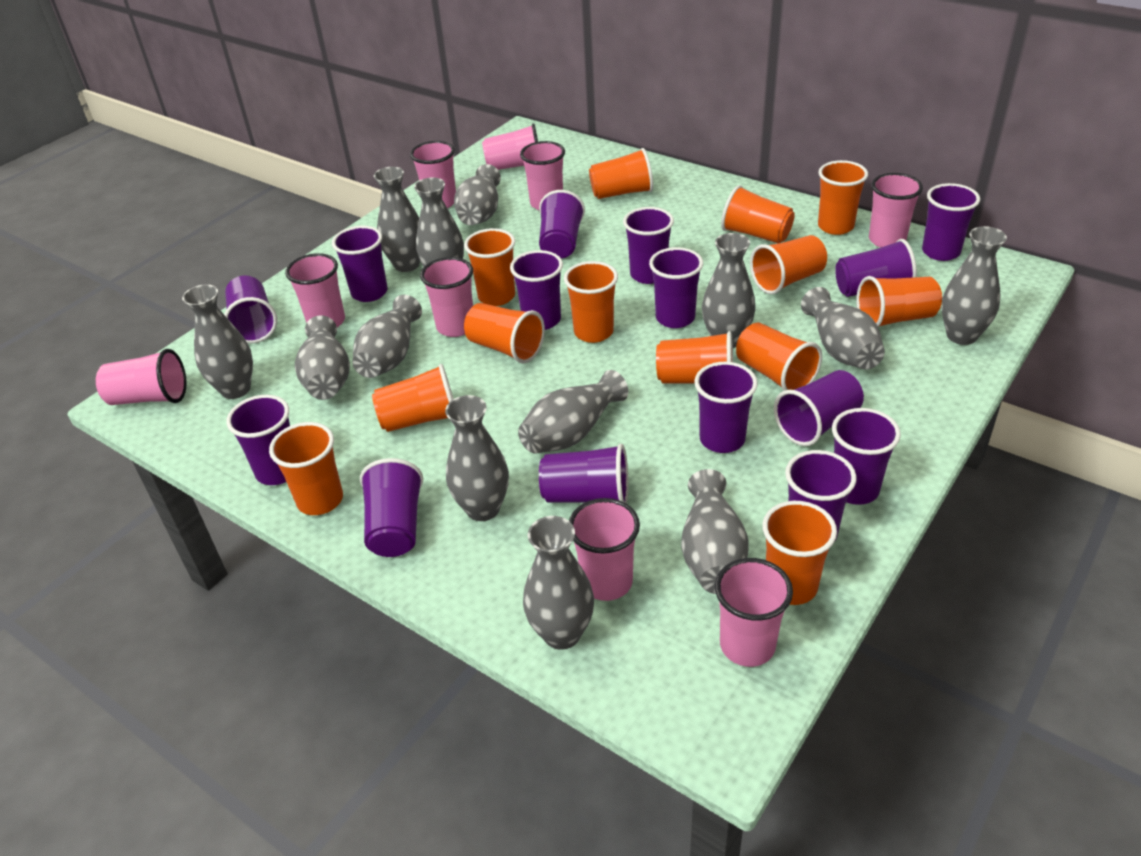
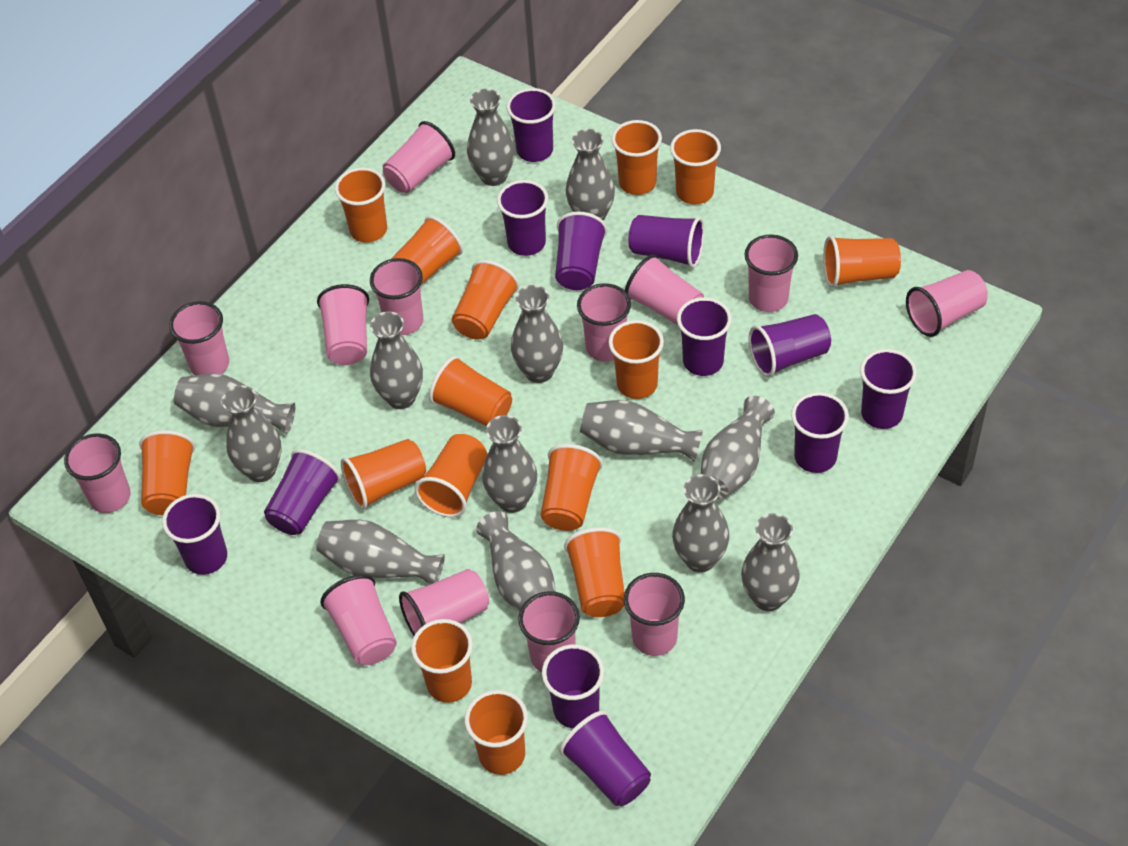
orange cup: 13 -> 15
pink cup: 9 -> 13
purple cup: 15 -> 12

